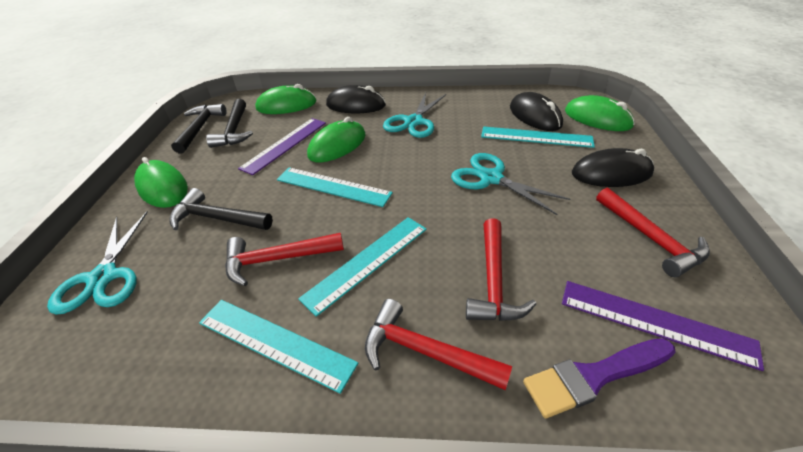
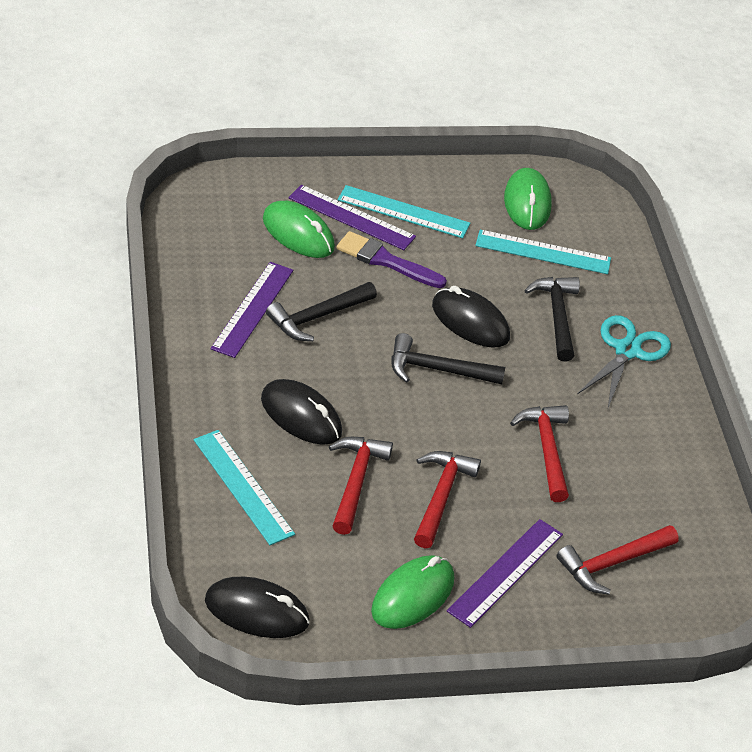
green mouse: 4 -> 3
purple ruler: 2 -> 3
turquoise ruler: 4 -> 3
turquoise scissors: 3 -> 1

